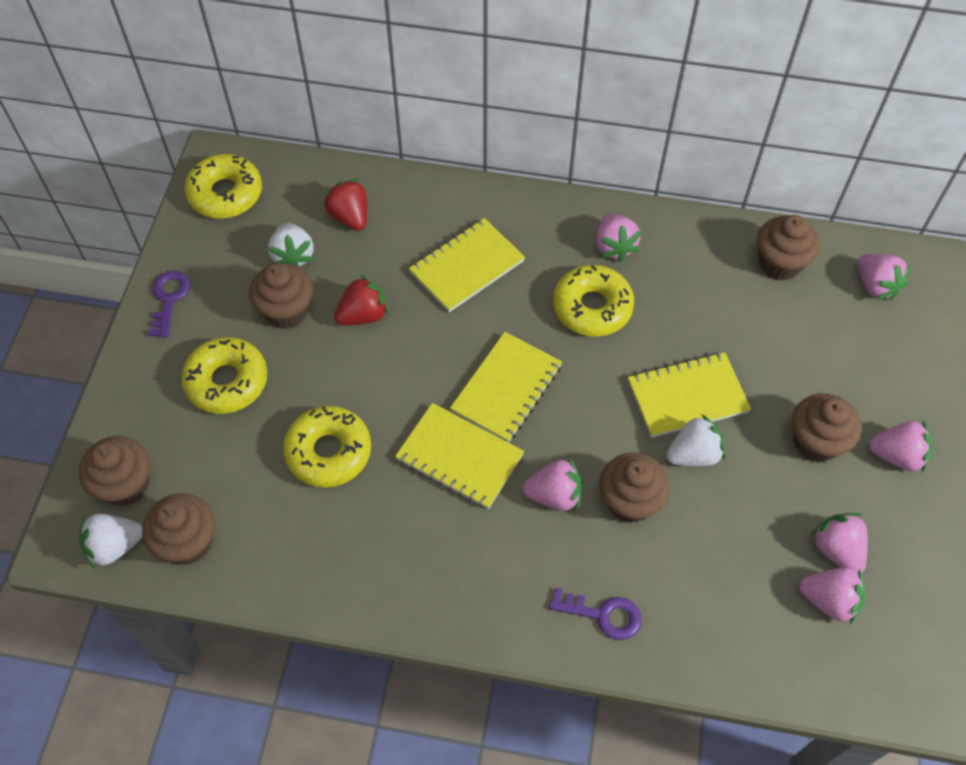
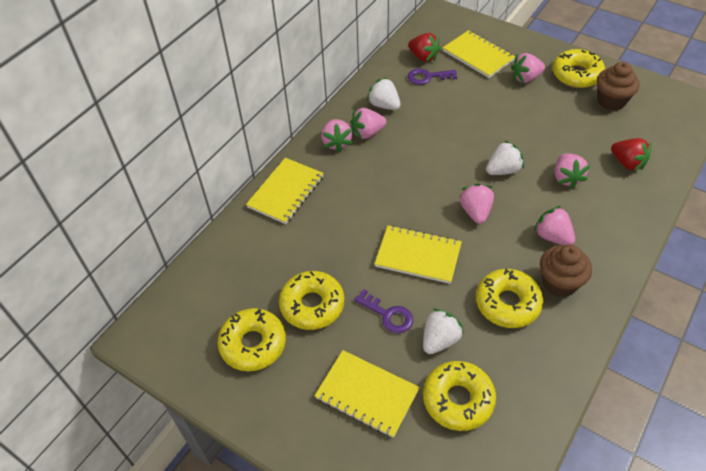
brown cupcake: 6 -> 2
yellow donut: 4 -> 5

